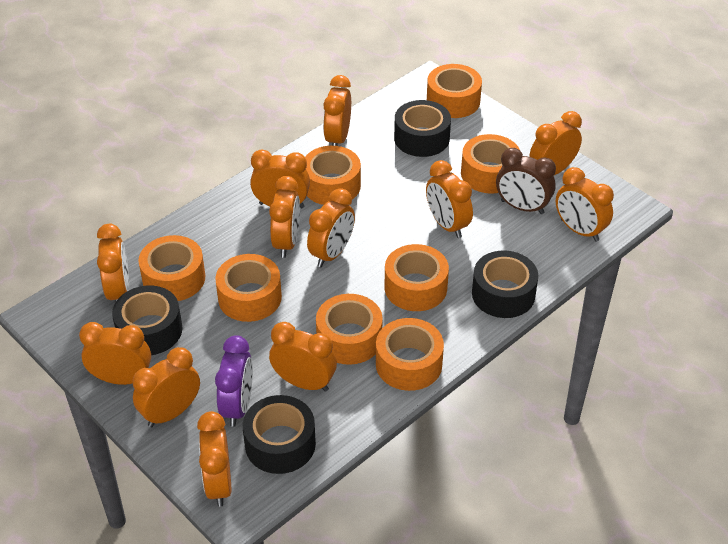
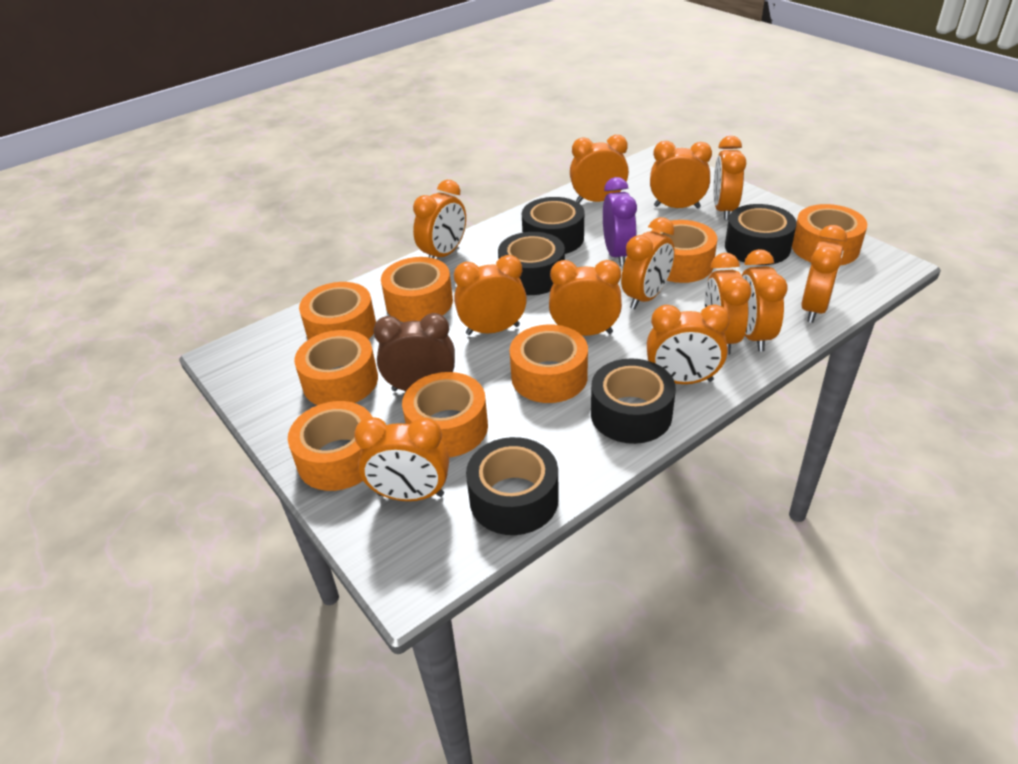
black tape: 4 -> 5

